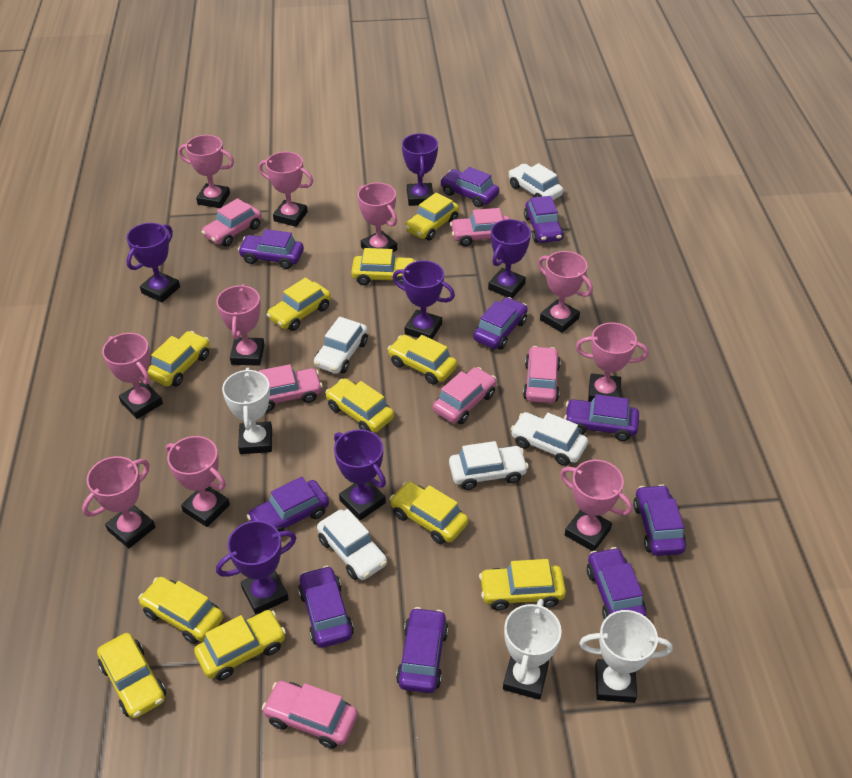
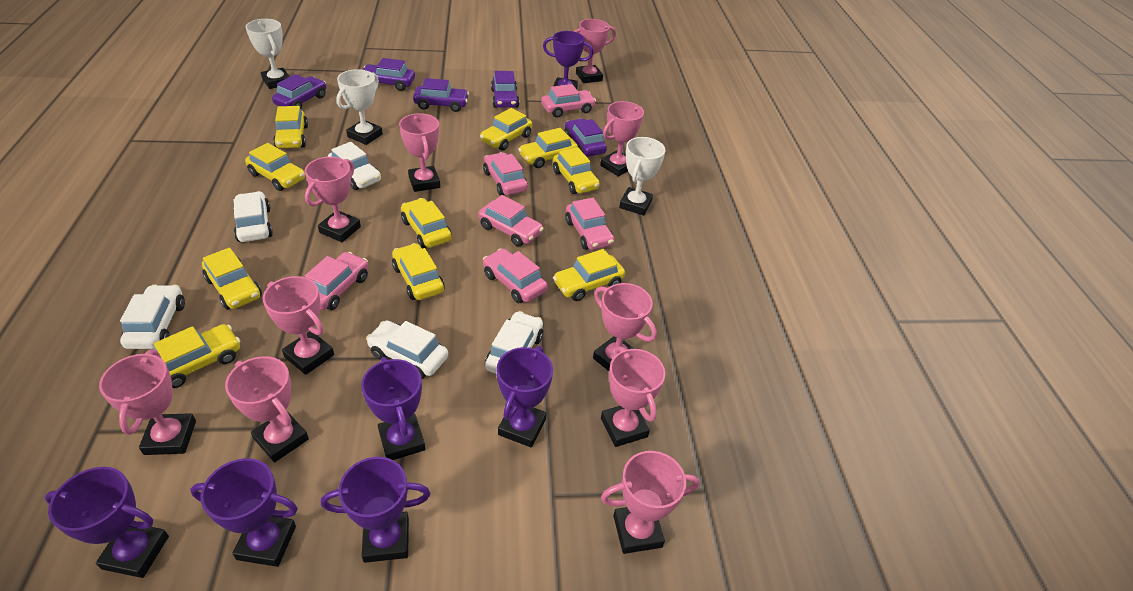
purple car: 10 -> 5
yellow car: 11 -> 10

